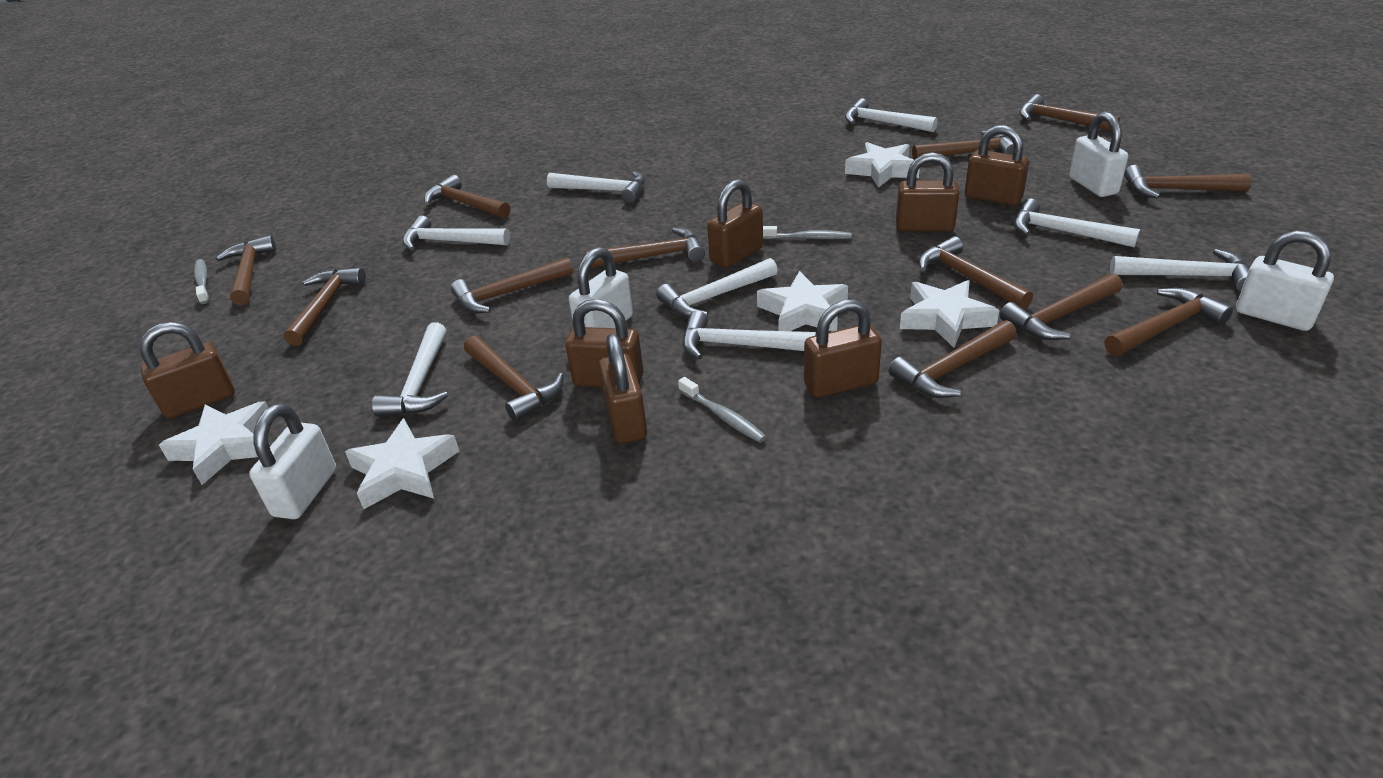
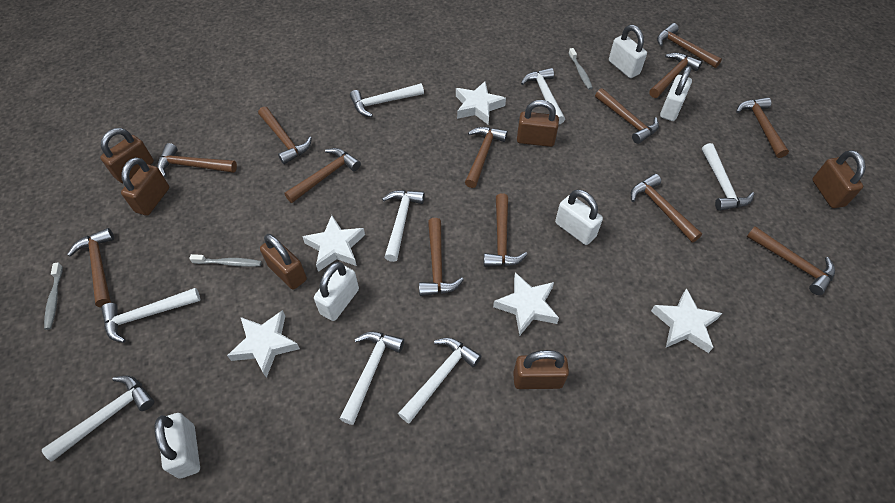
brown padlock: 7 -> 6
white padlock: 4 -> 5

